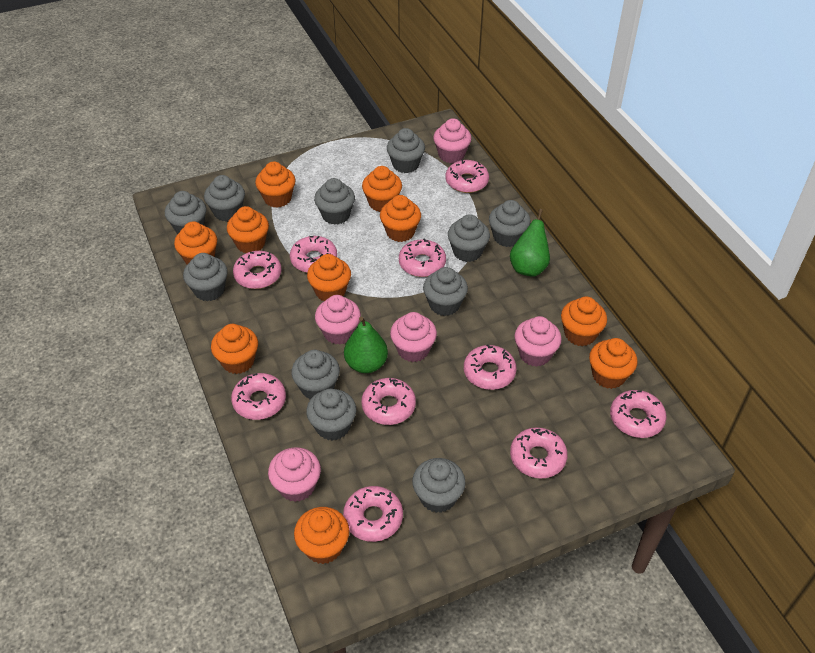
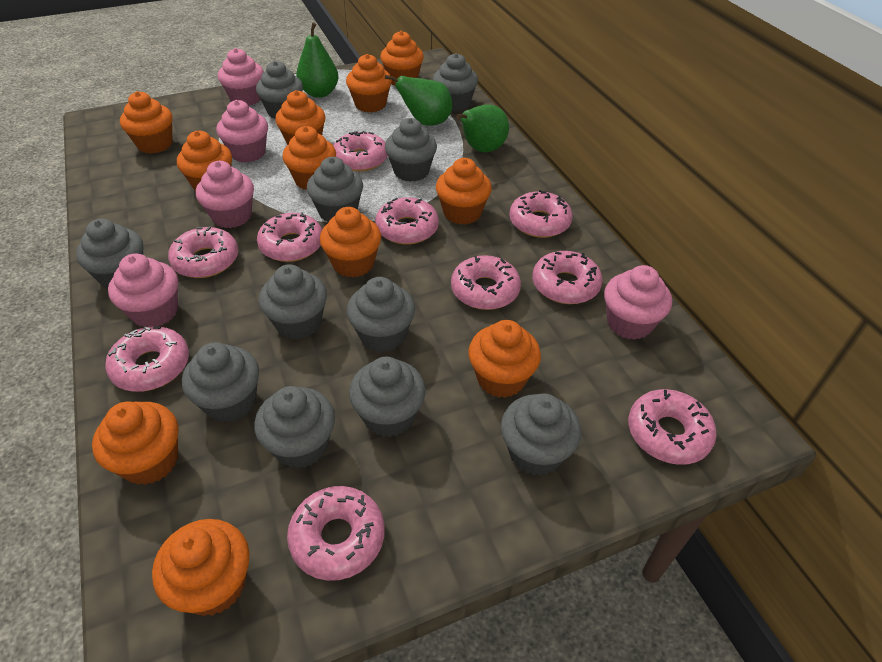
green pear: 2 -> 3
orange cupcake: 10 -> 11

